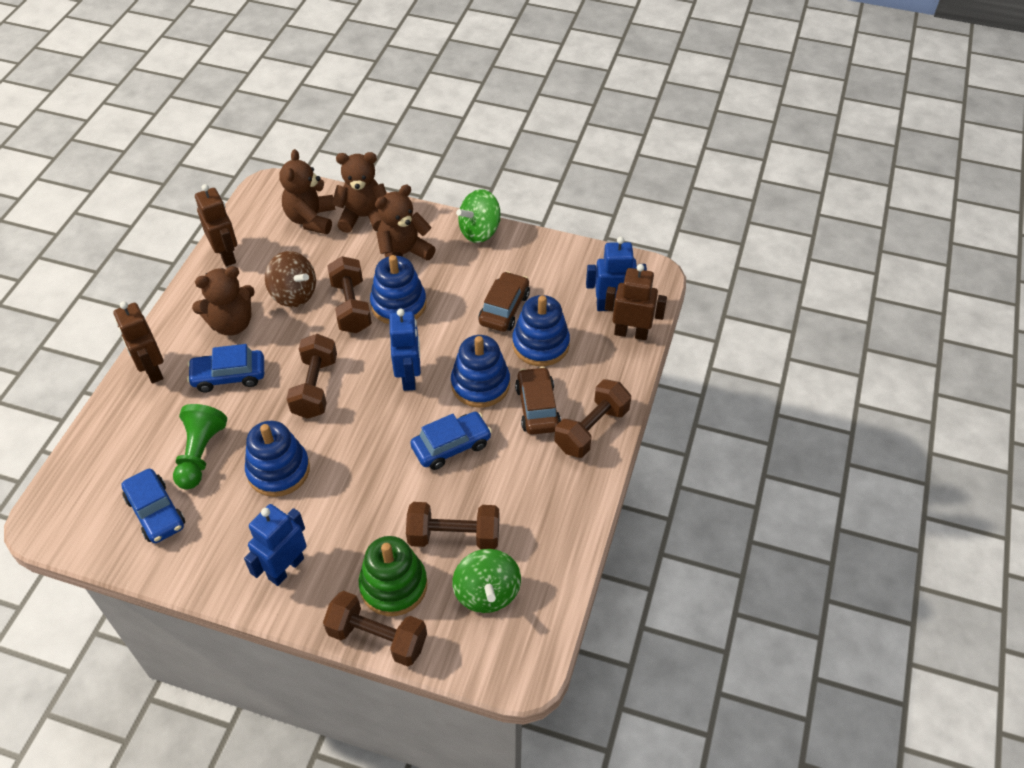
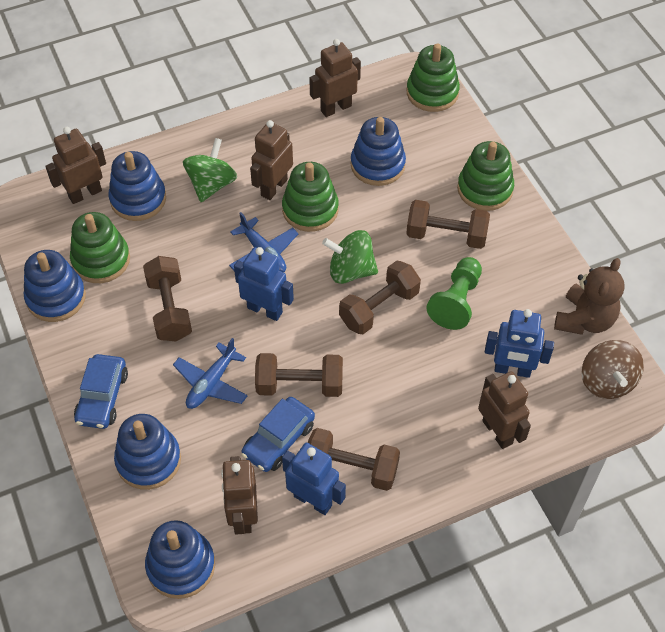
blue car: 3 -> 2
blue plane: 0 -> 2
blue stacking toy: 4 -> 5
brown car: 2 -> 0
brown robot: 3 -> 5
brown teddy bear: 4 -> 1
green stacking toy: 1 -> 4

